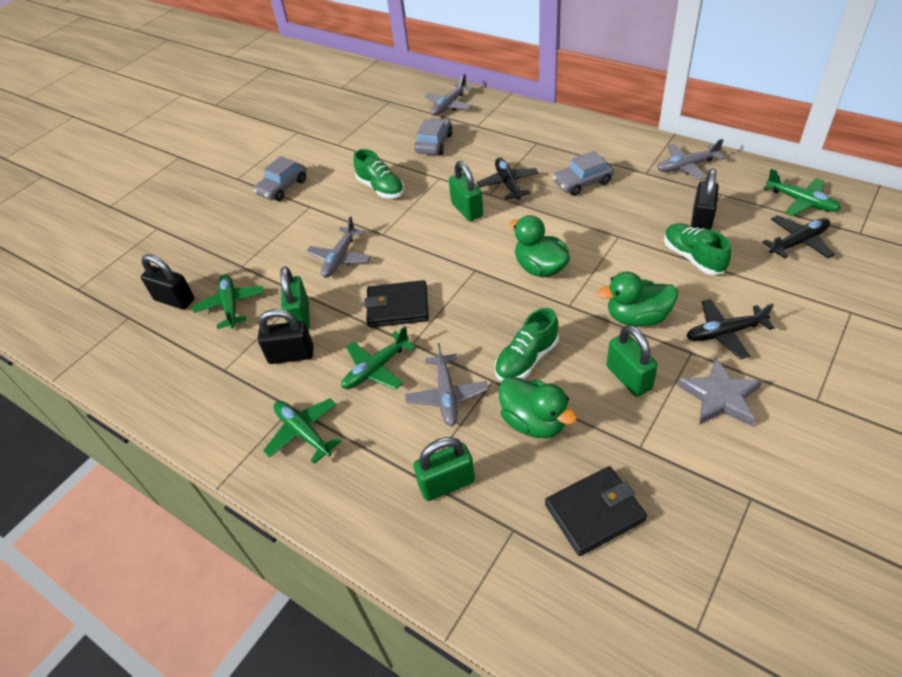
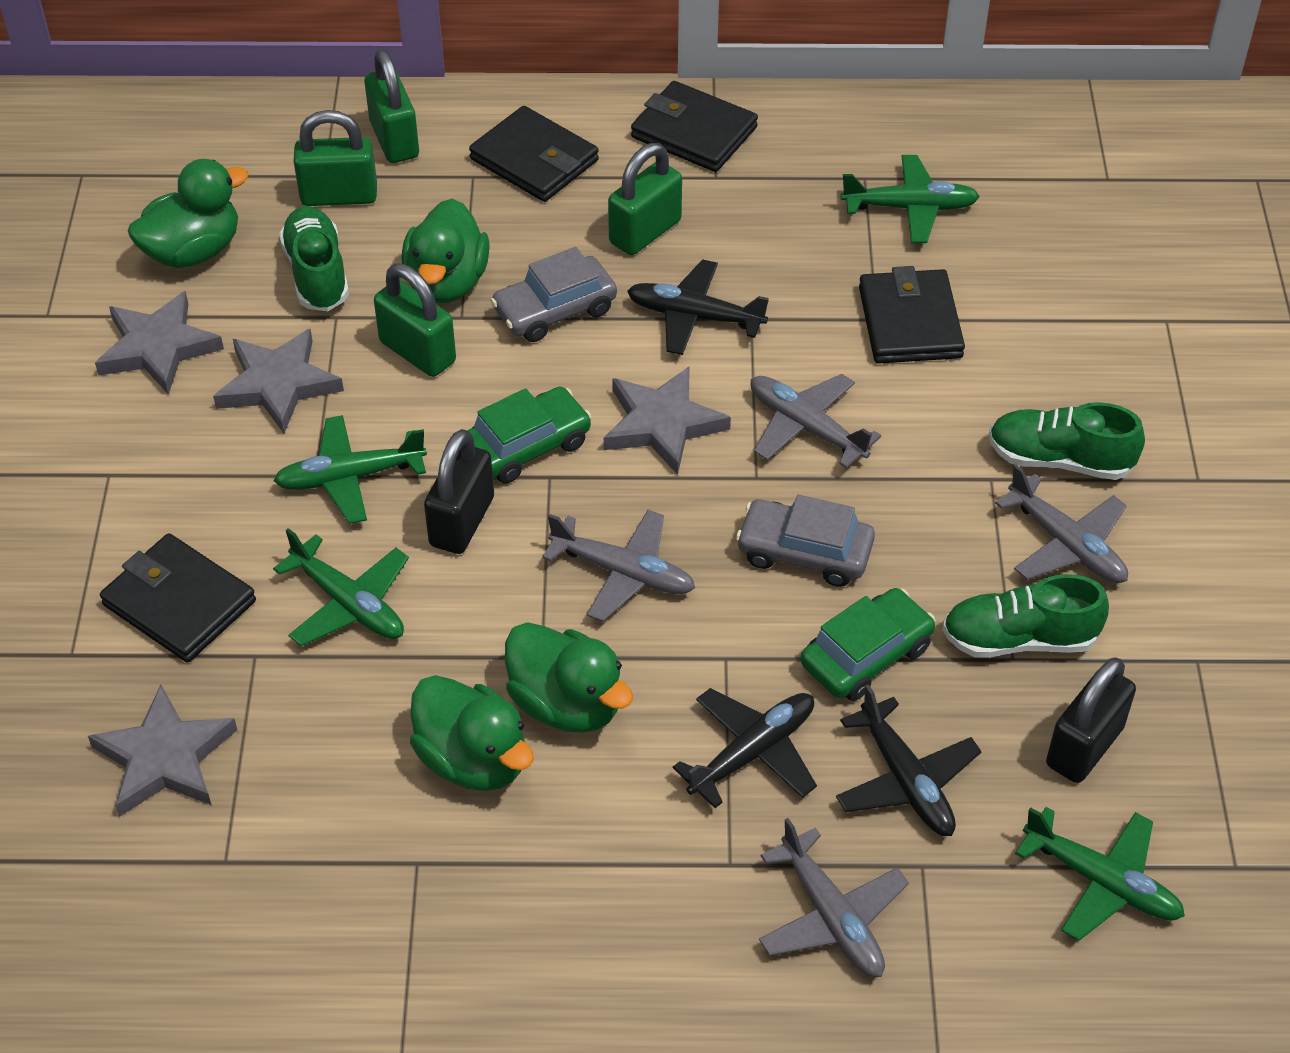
black padlock: 3 -> 2
black wallet: 2 -> 4
green car: 0 -> 2
green duck: 3 -> 4
grey car: 3 -> 2
grey star: 1 -> 4

